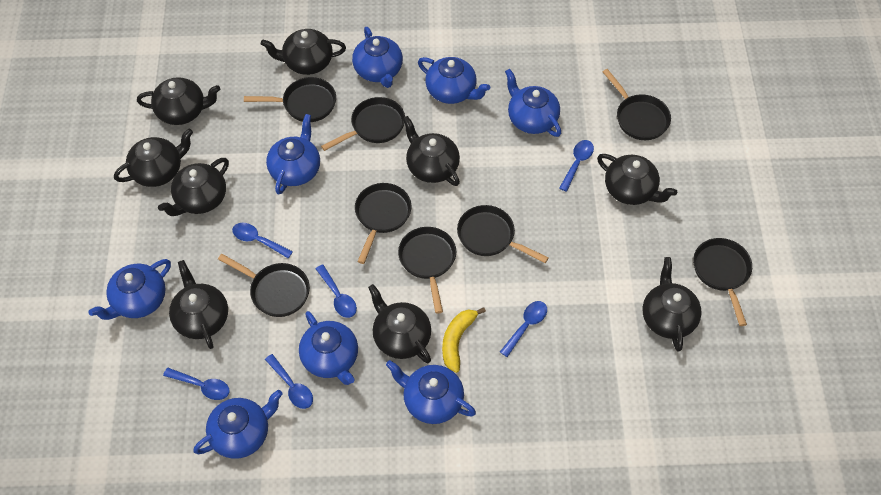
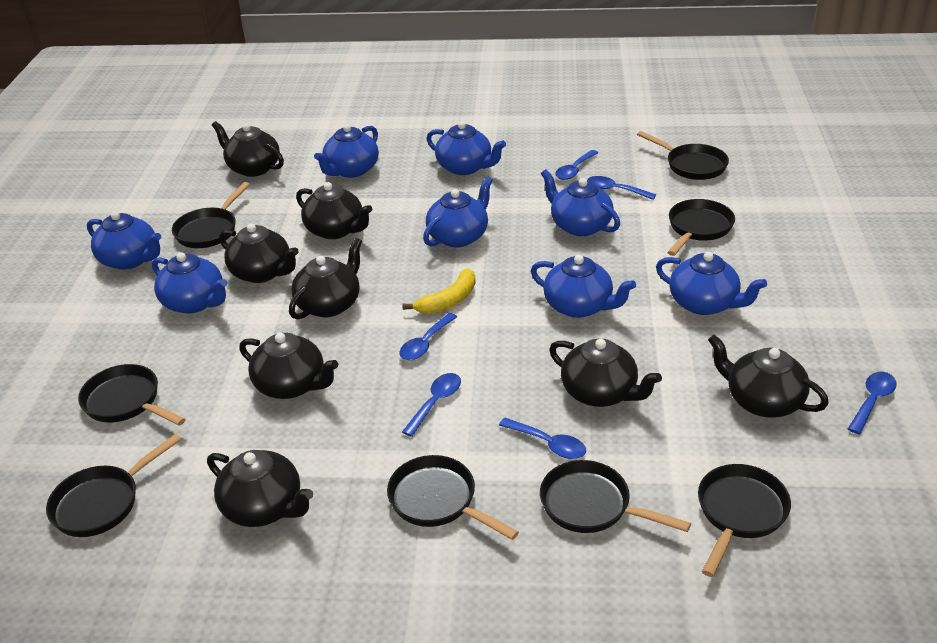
black teapot: 9 -> 8

